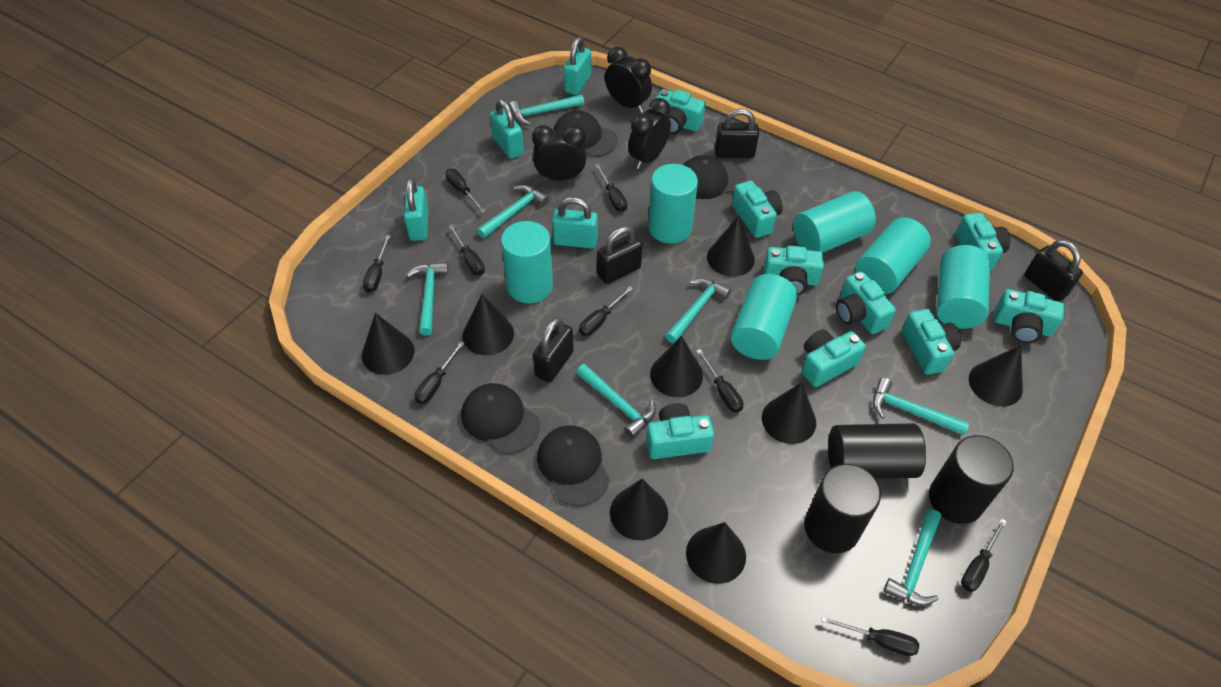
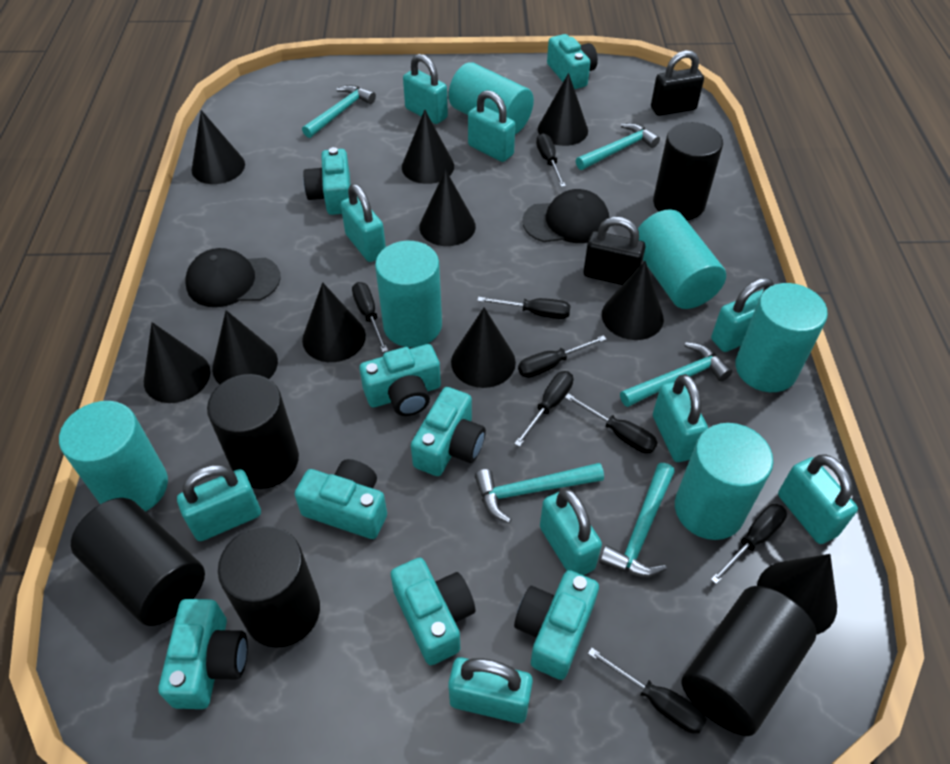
black cap: 4 -> 2
black clock: 3 -> 0
black cone: 8 -> 10
black cylinder: 3 -> 5
black padlock: 4 -> 2
black screwdriver: 9 -> 8
turquoise camera: 9 -> 8
turquoise hammer: 7 -> 5
turquoise padlock: 4 -> 9

